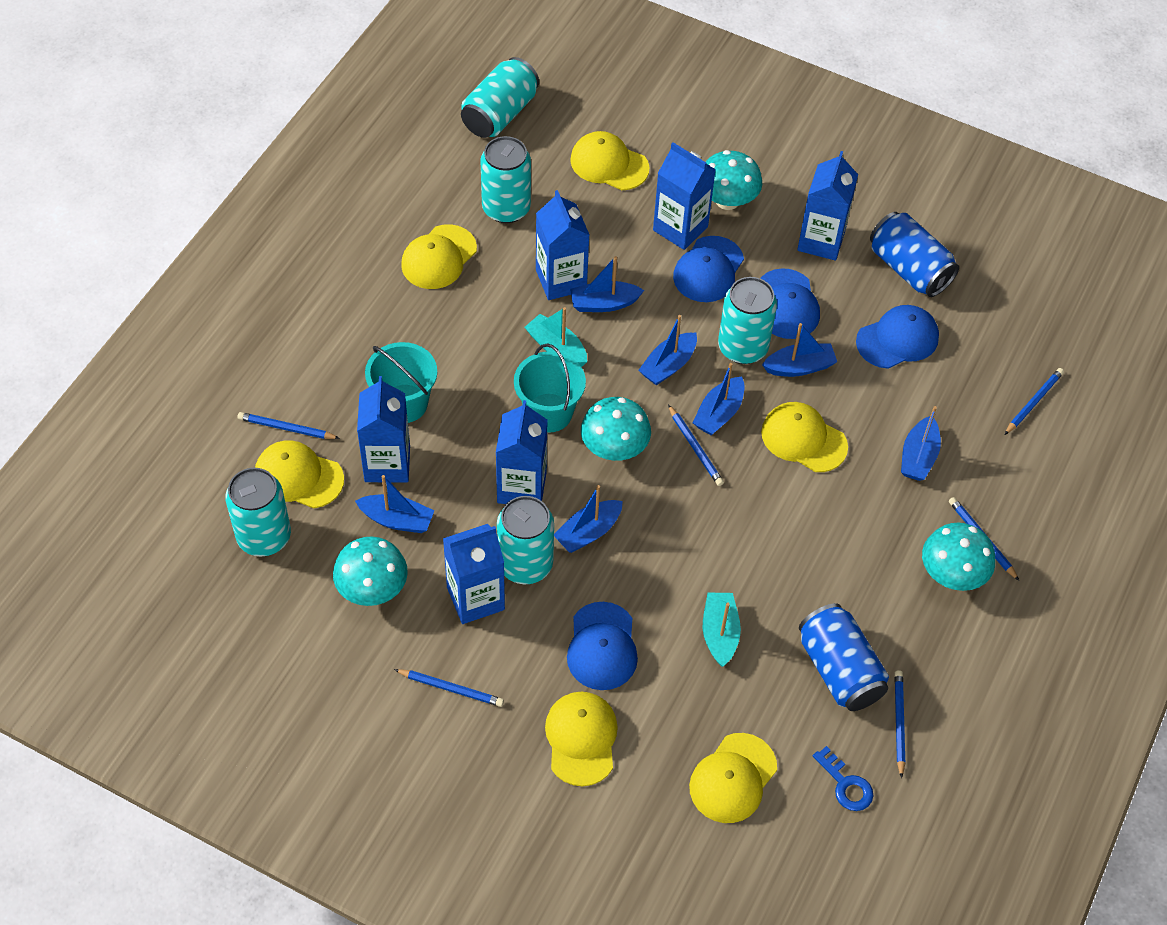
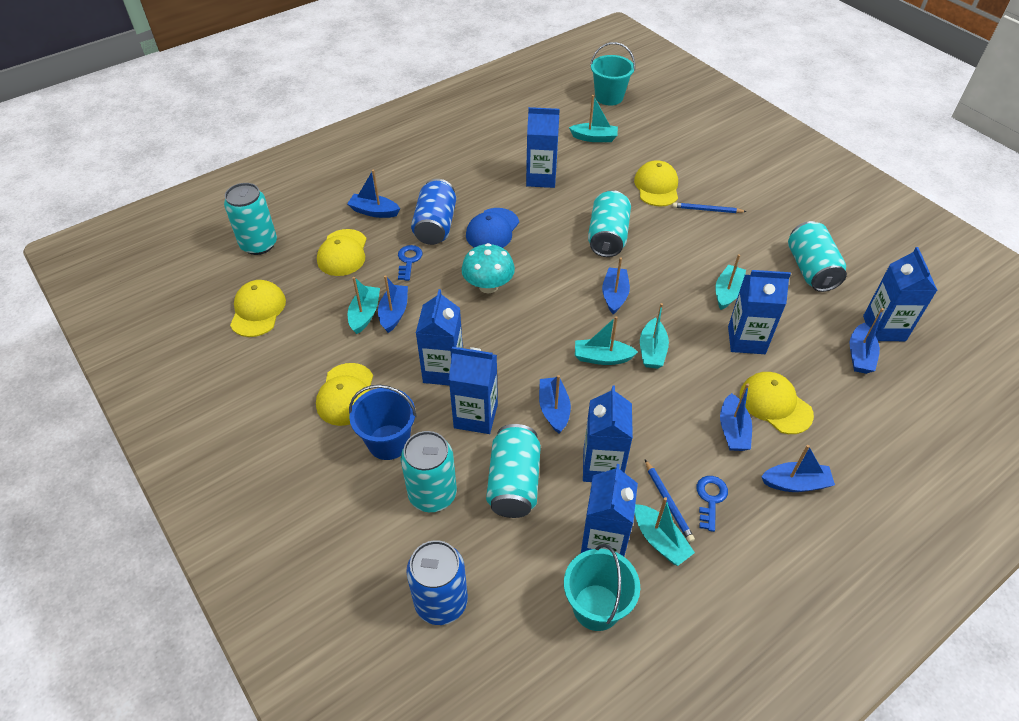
blue bucket: 0 -> 1
blue cap: 4 -> 1
blue carton: 6 -> 7
blue key: 1 -> 2
blue pencil: 6 -> 2
turquoise boat: 2 -> 6
turquoise mushroom: 4 -> 1
yellow cap: 6 -> 5

